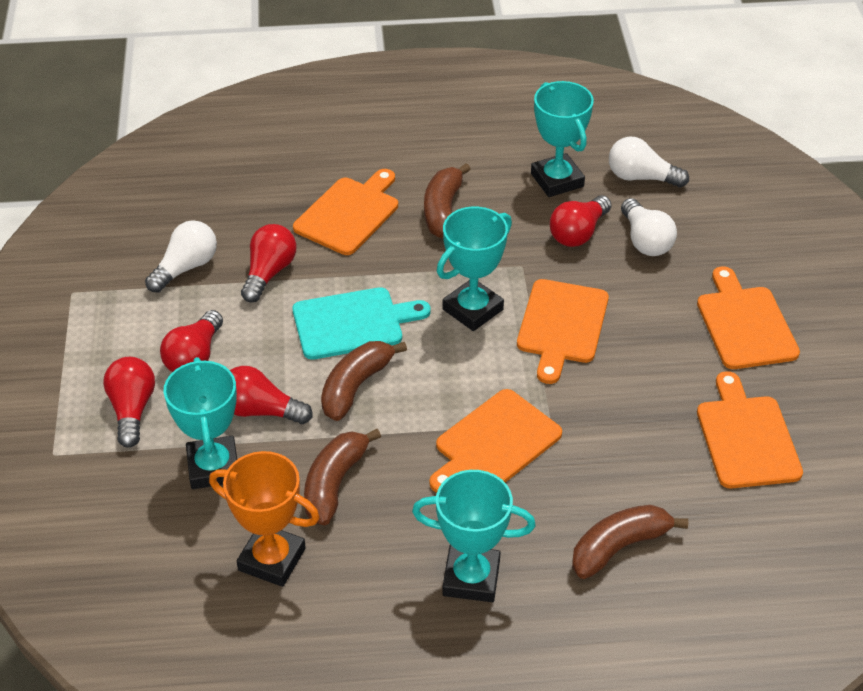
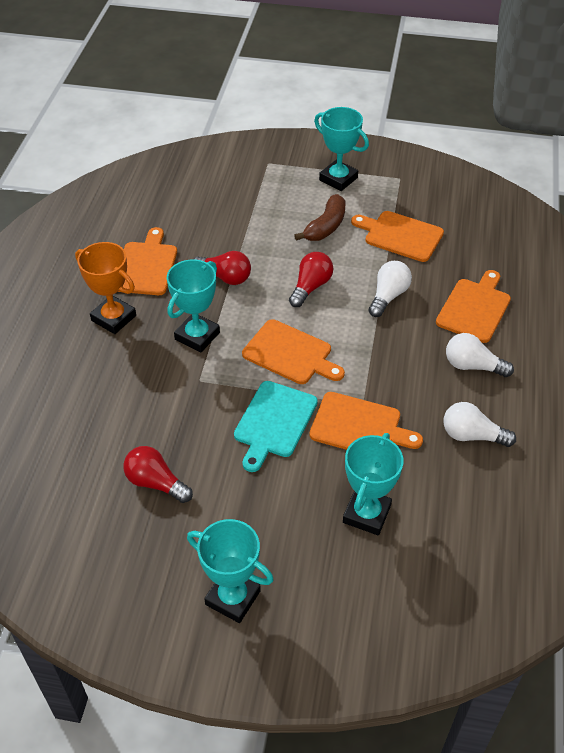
brown banana: 4 -> 1
red light bulb: 5 -> 3

